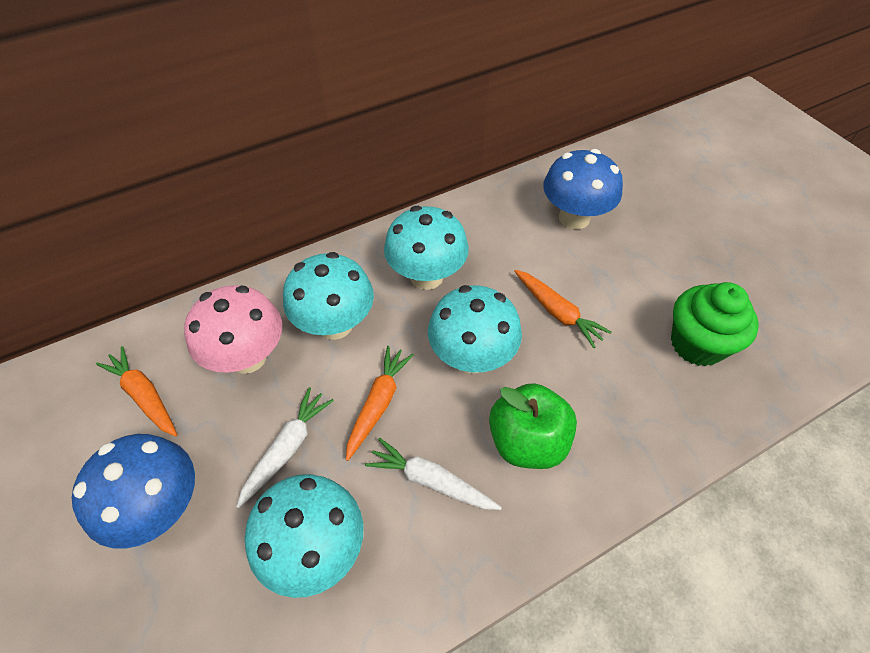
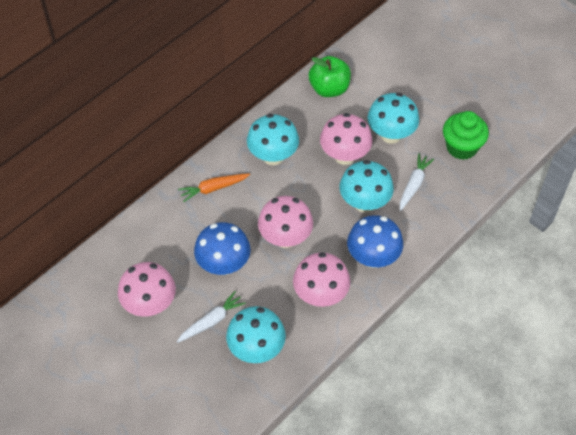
orange carrot: 3 -> 1
pink mushroom: 1 -> 4

